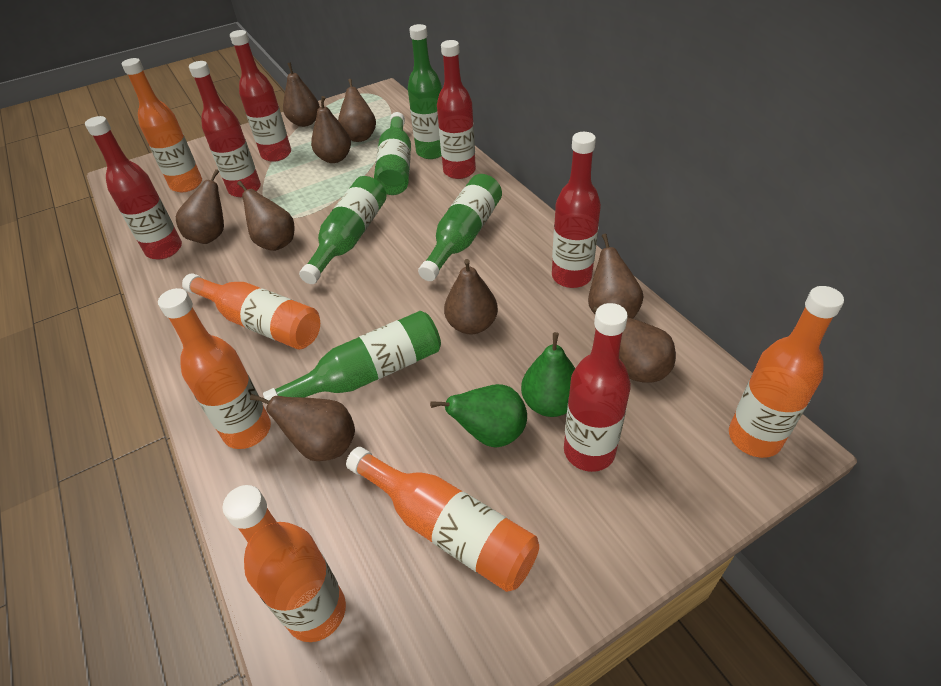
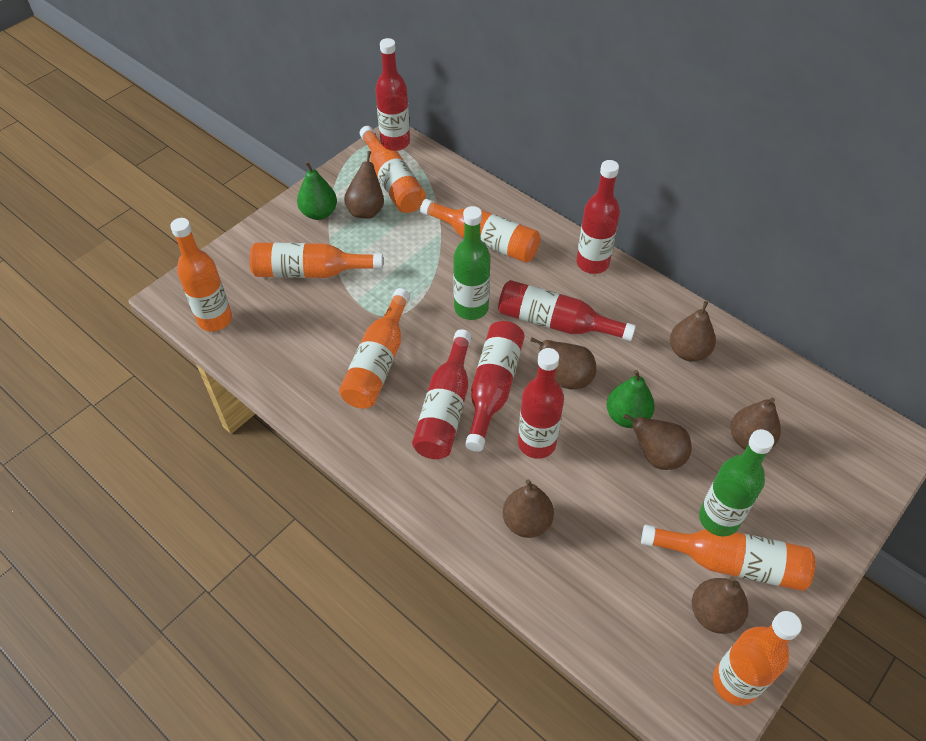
brown pear: 9 -> 7
green bottle: 5 -> 2
orange bottle: 6 -> 7

